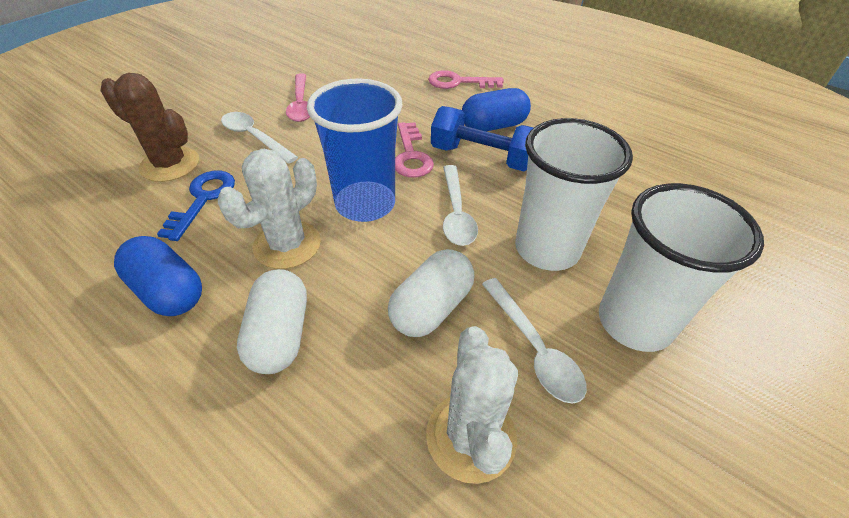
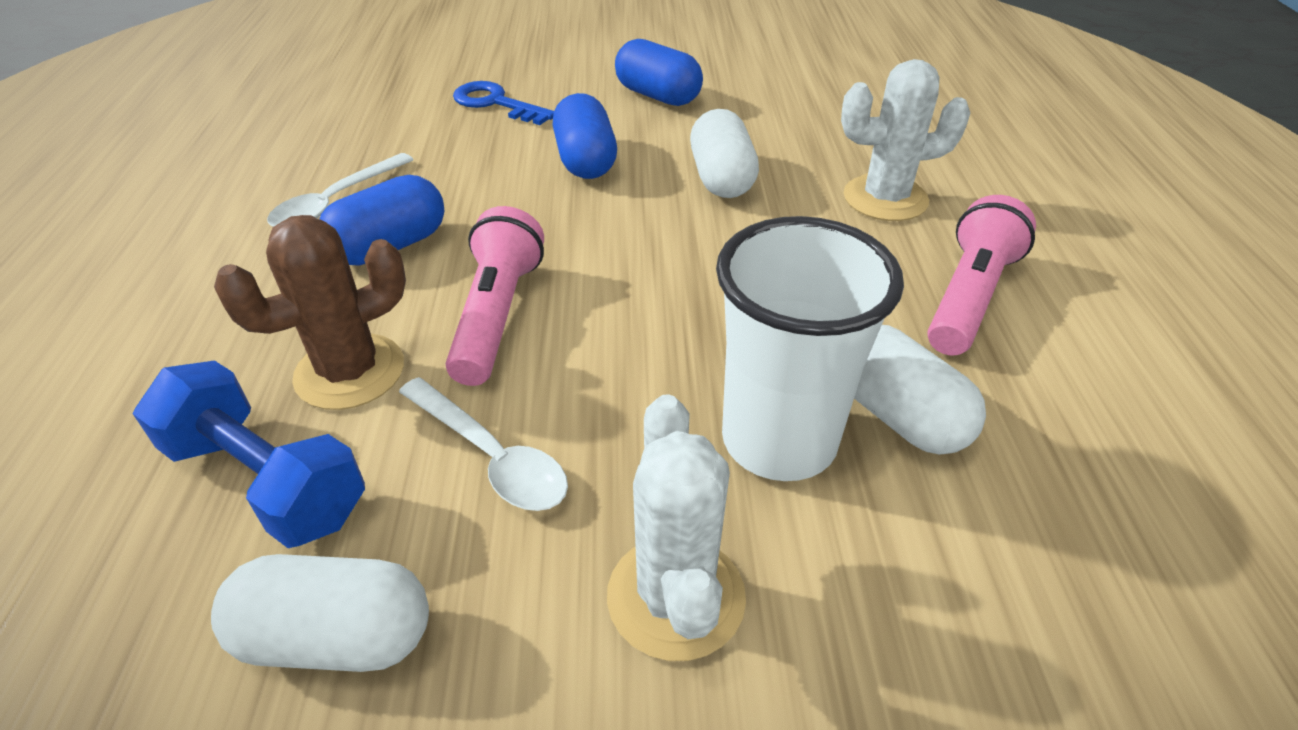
blue capsule: 2 -> 3
blue cup: 1 -> 0
pink flashlight: 0 -> 2
pink key: 2 -> 0
pink spoon: 1 -> 0
white capsule: 2 -> 3
white cup: 2 -> 1
white spoon: 3 -> 2

